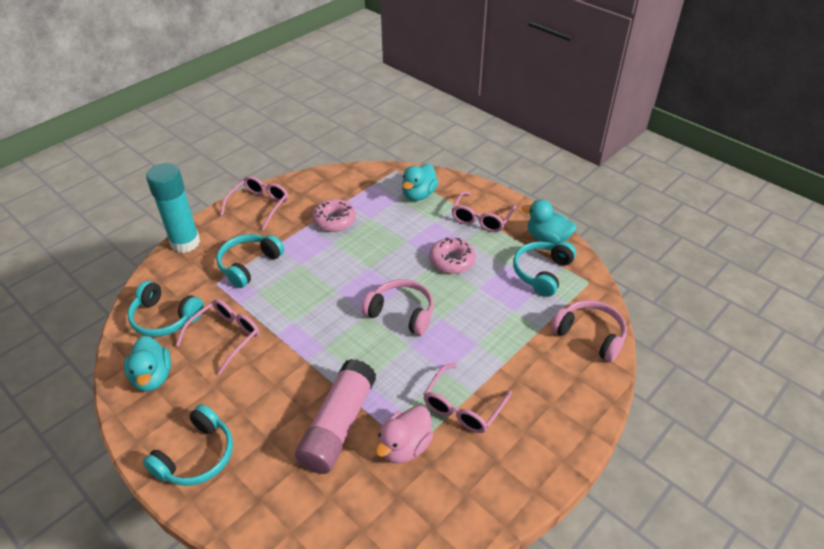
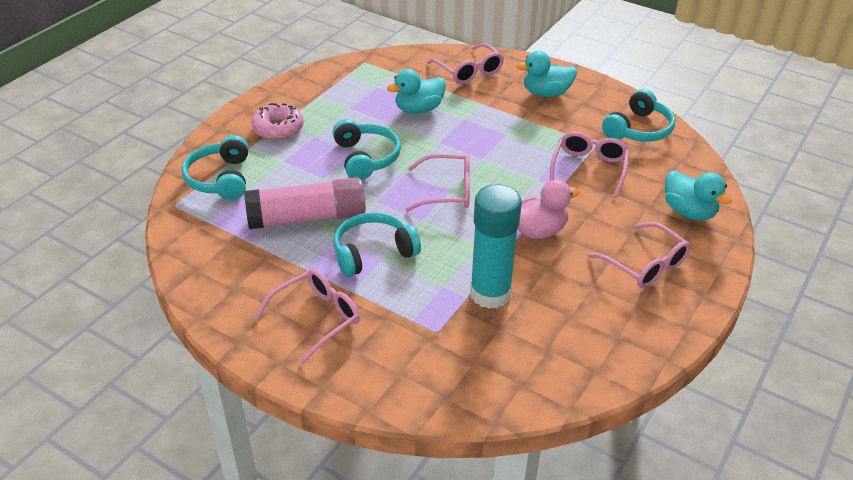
pink donut: 2 -> 1
pink glasses: 4 -> 5
pink headphones: 2 -> 0

